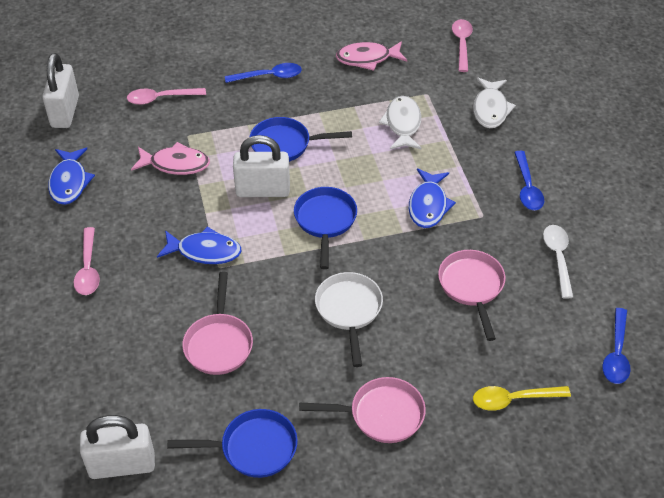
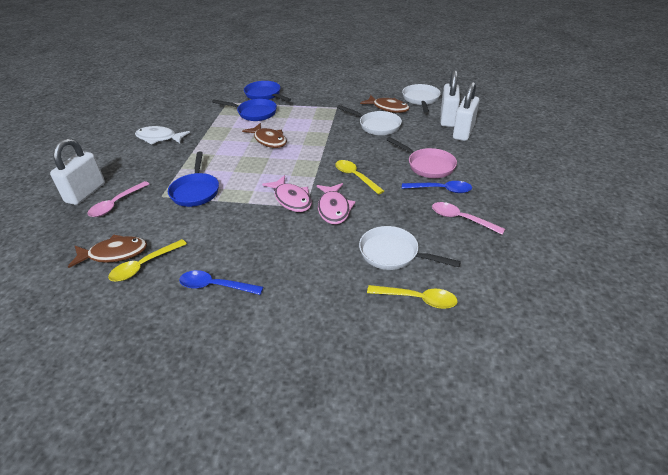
blue fish: 3 -> 0
blue spoon: 3 -> 2
brown fish: 0 -> 3
pink pan: 3 -> 1
pink spoon: 3 -> 2
white fish: 2 -> 1
white pan: 1 -> 3
white spoon: 1 -> 0
yellow spoon: 1 -> 3

